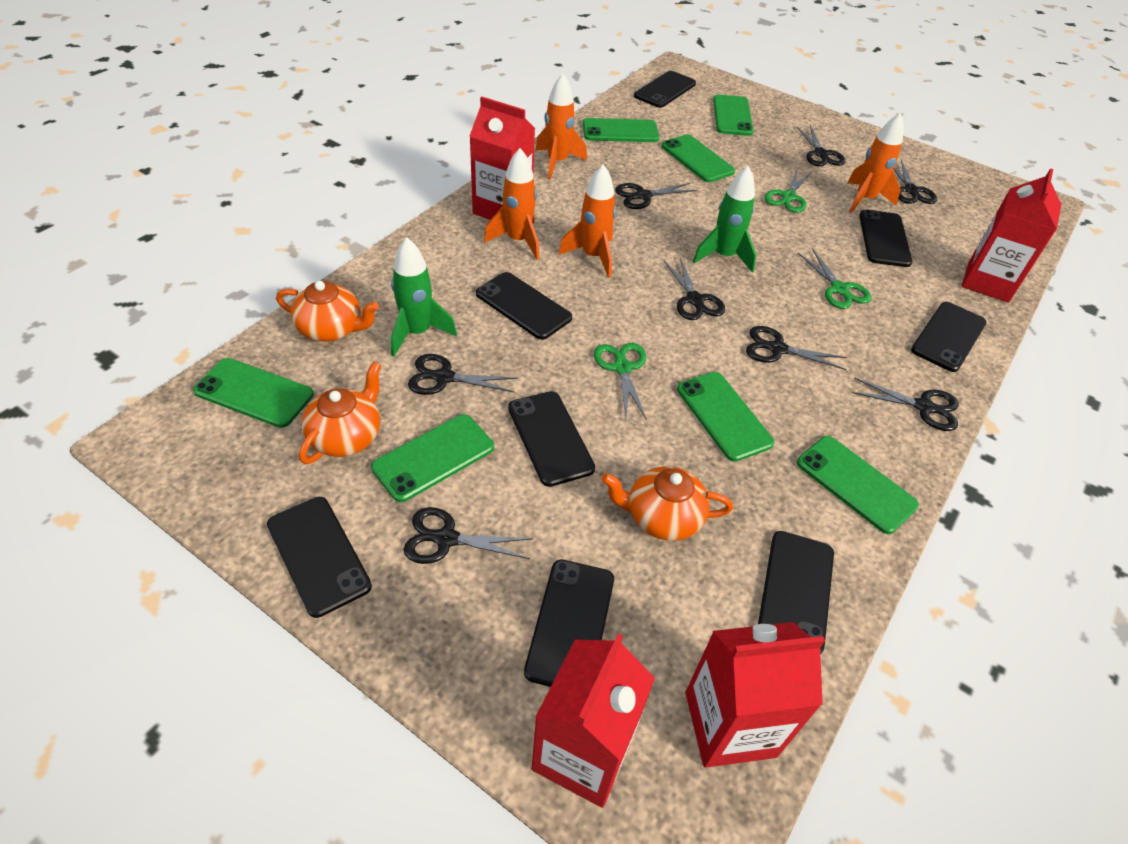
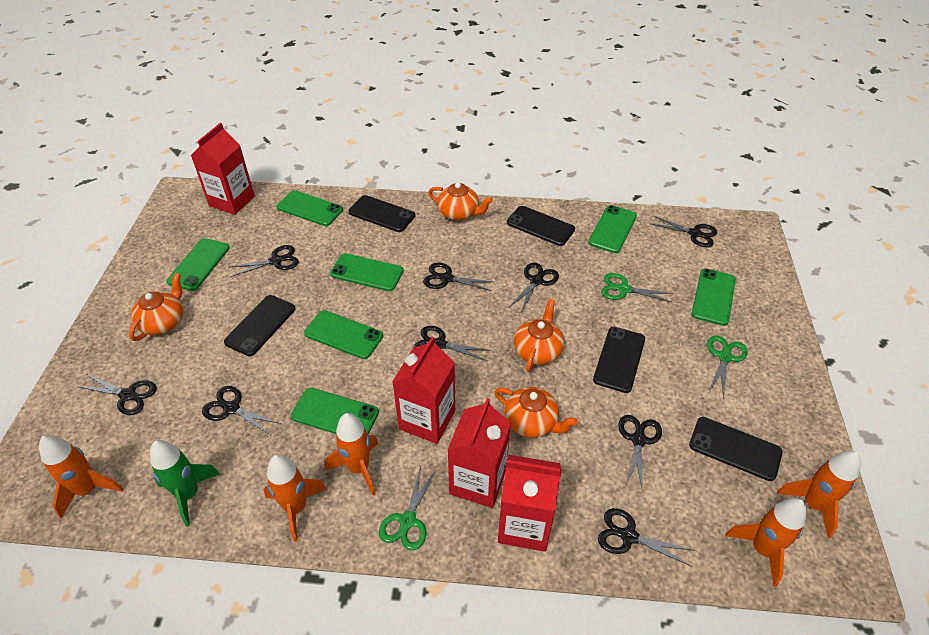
black phone: 8 -> 5
black scissors: 8 -> 9
green rocket: 2 -> 1
orange rocket: 4 -> 5
orange teapot: 3 -> 4

